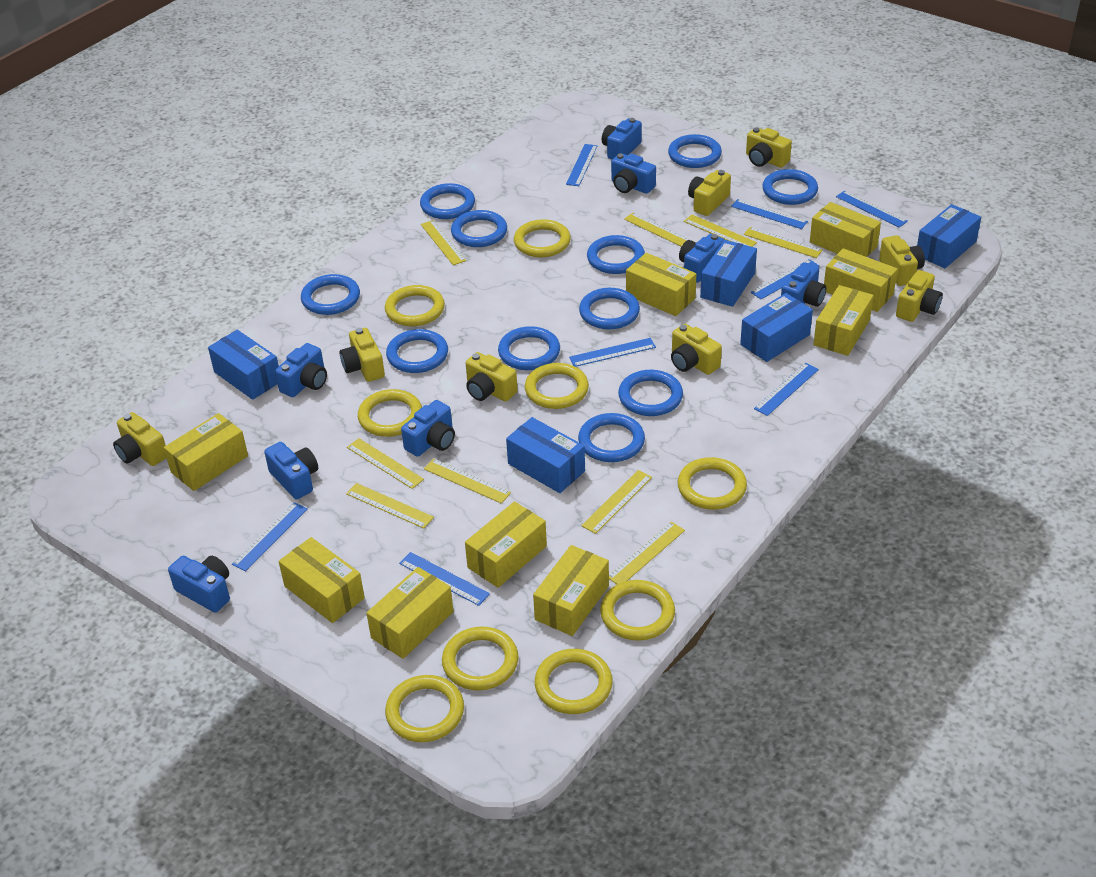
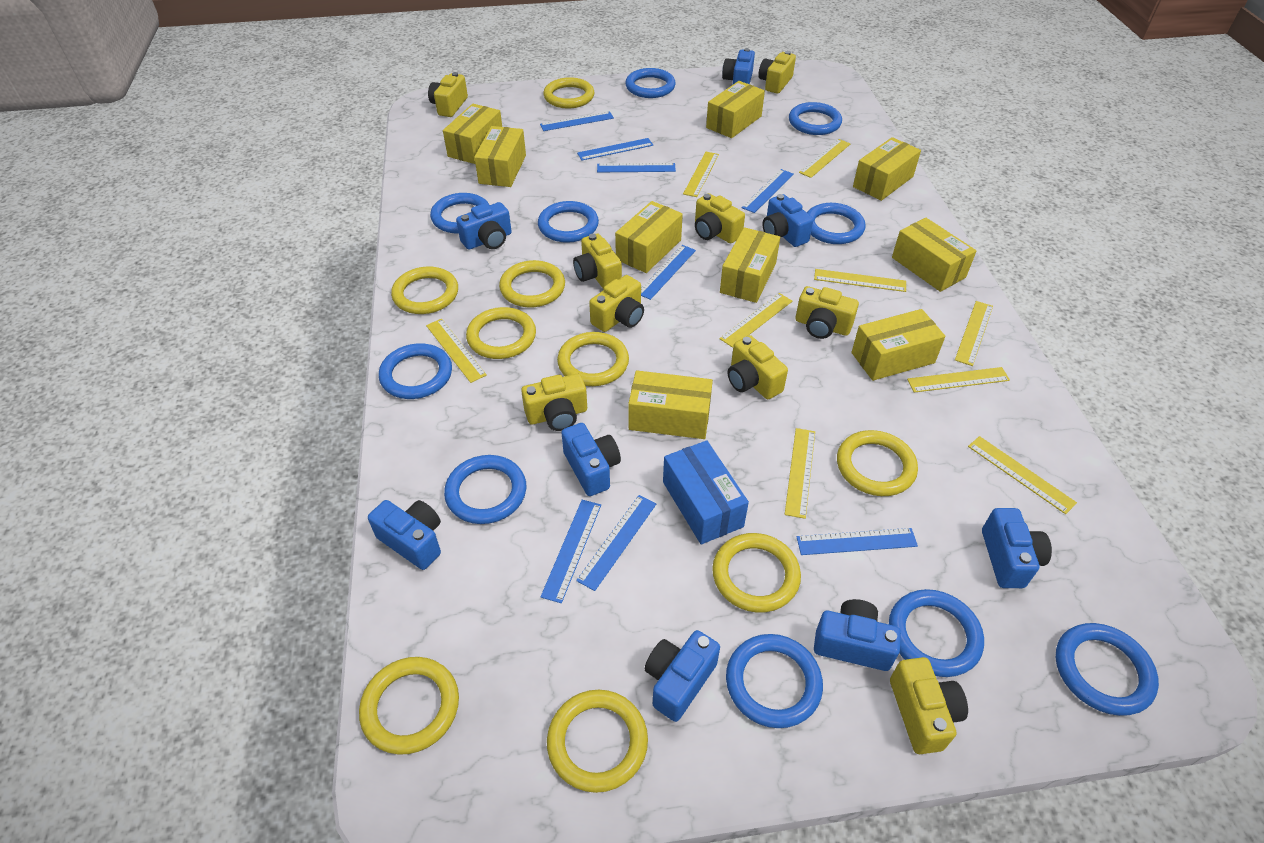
blue box: 5 -> 1
blue ring: 11 -> 10
yellow camera: 8 -> 9

